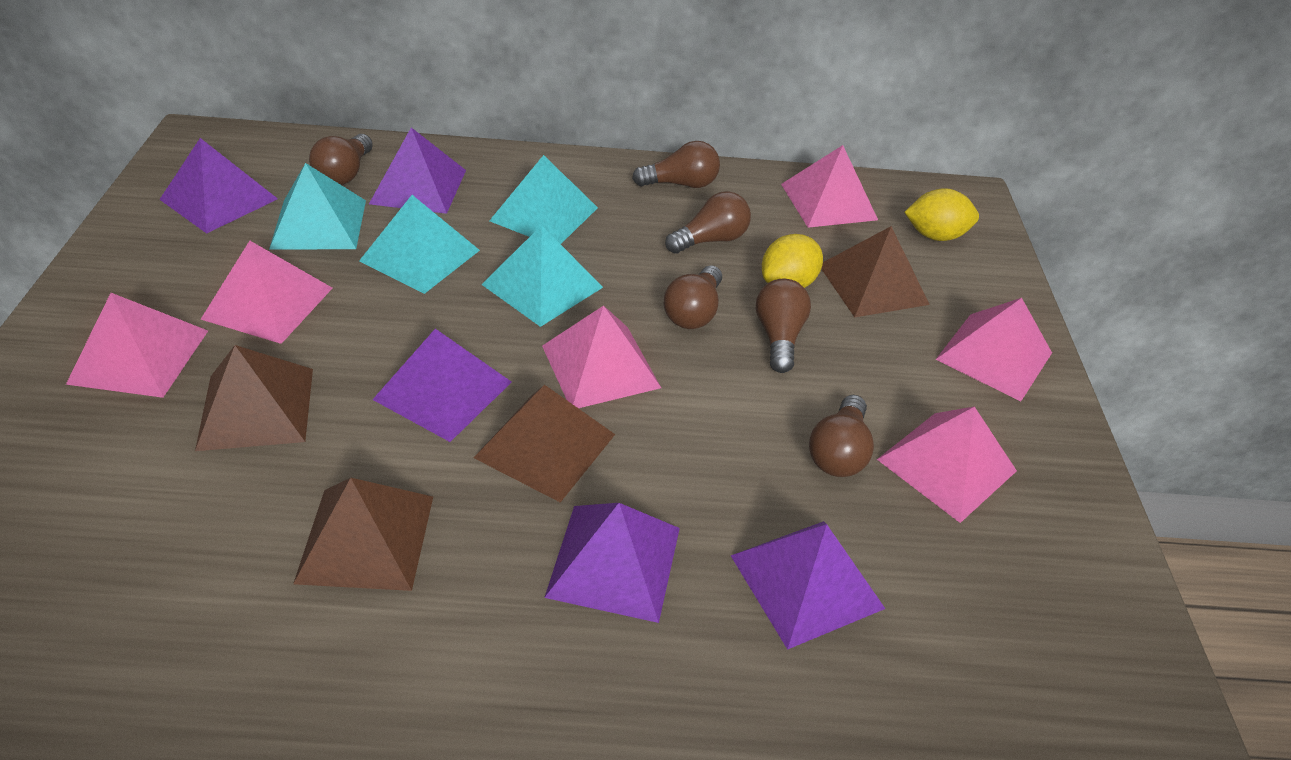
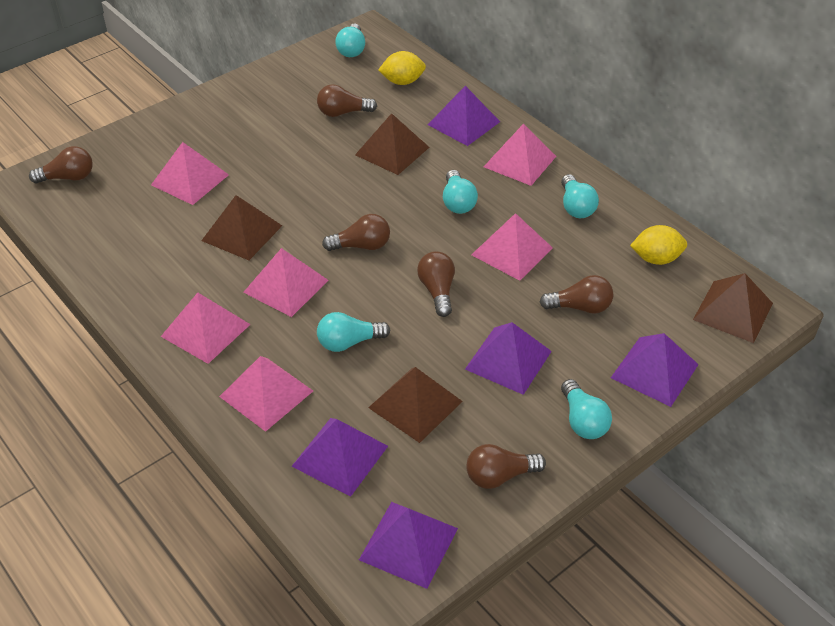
turquoise light bulb: 0 -> 5
turquoise pyramid: 4 -> 0

